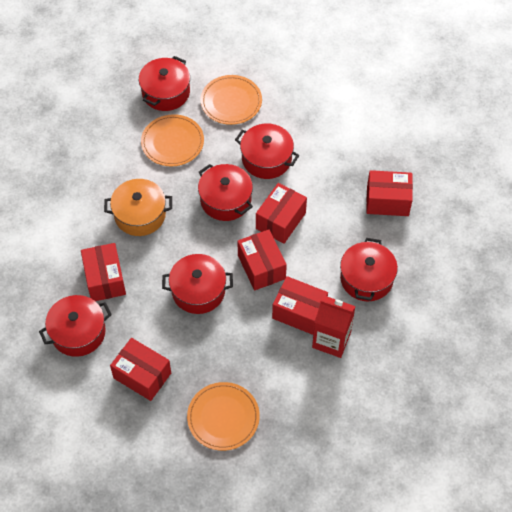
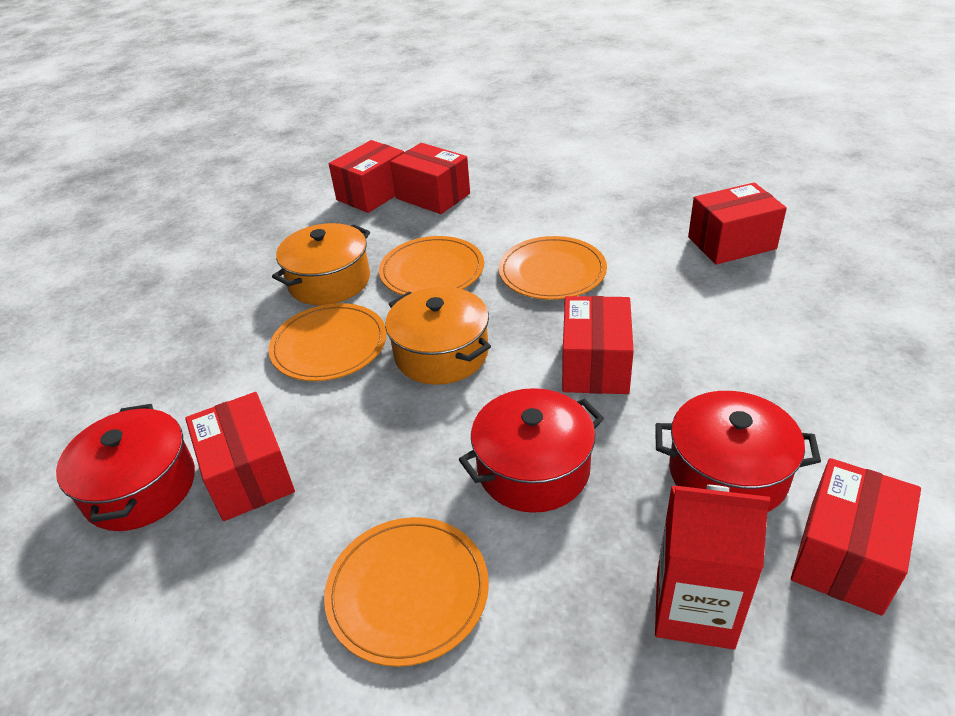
orange plate: 3 -> 4
orange pot: 1 -> 2
red pot: 6 -> 3

